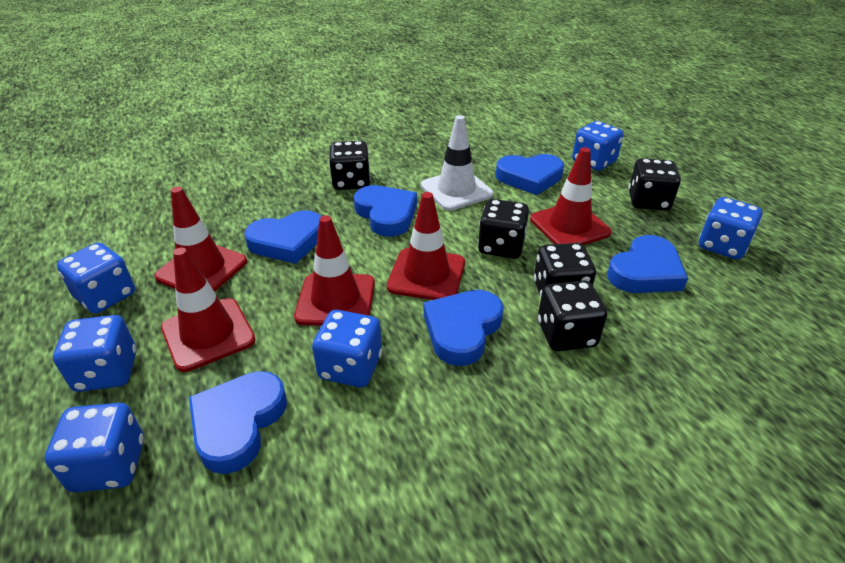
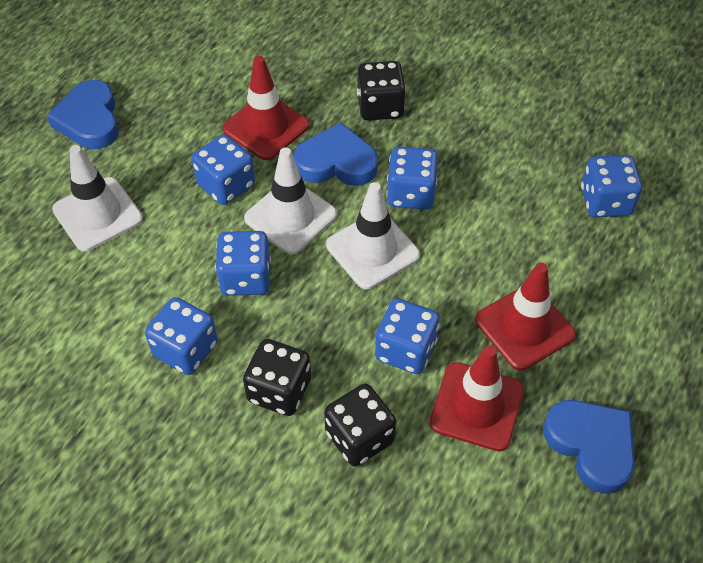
black dice: 5 -> 3
blue heart: 6 -> 3
red traffic cone: 5 -> 3
white traffic cone: 1 -> 3

